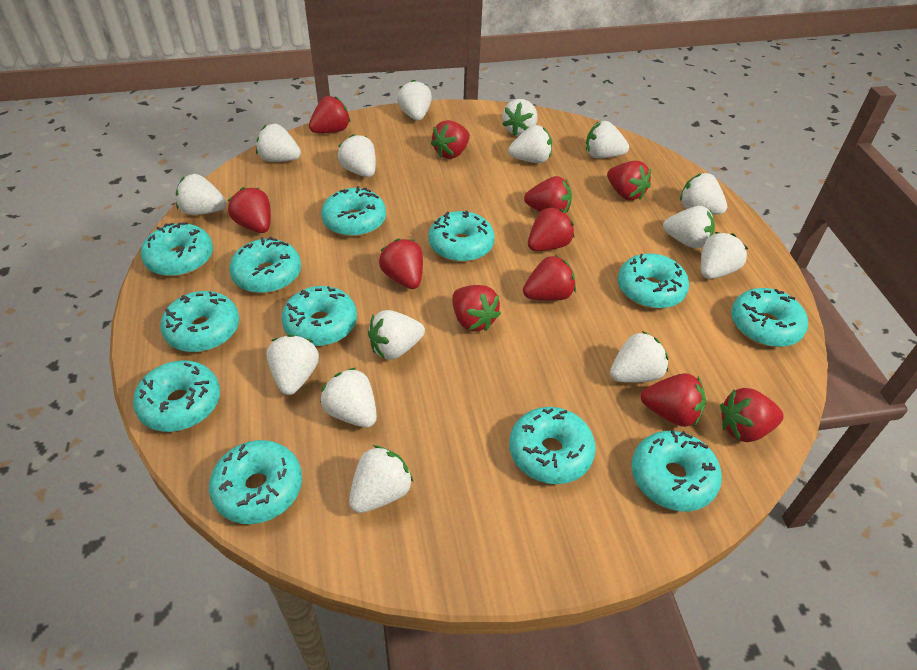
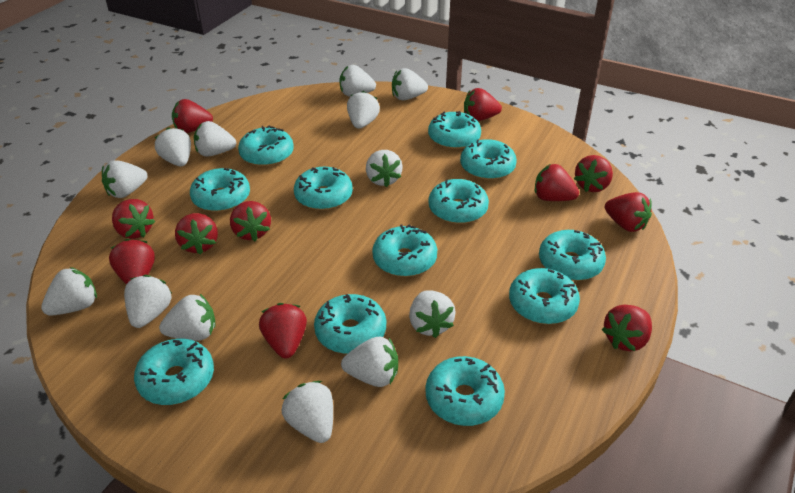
white strawberry: 15 -> 13

